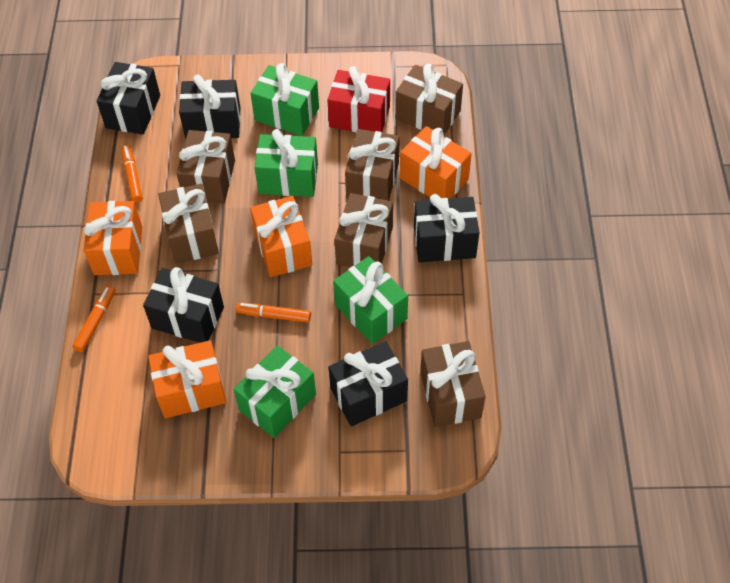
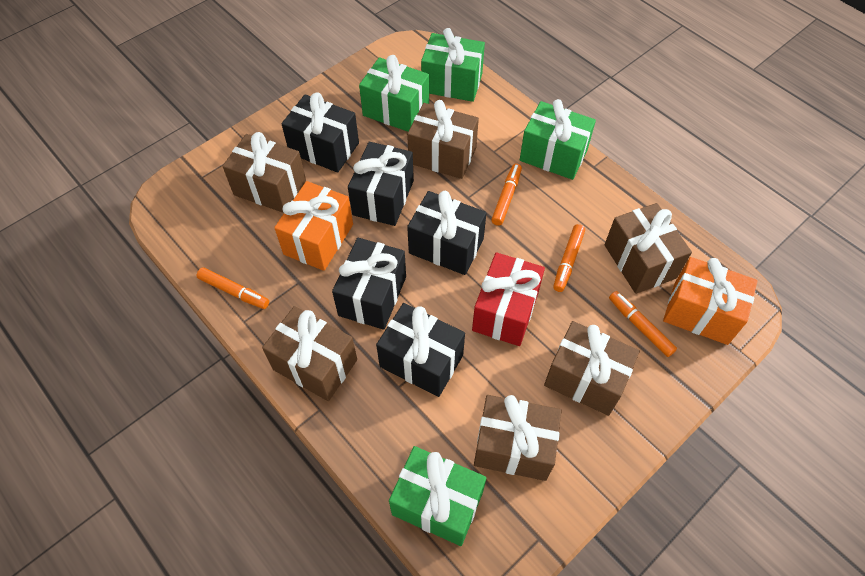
orange gift: 4 -> 2
orange marker: 3 -> 4

